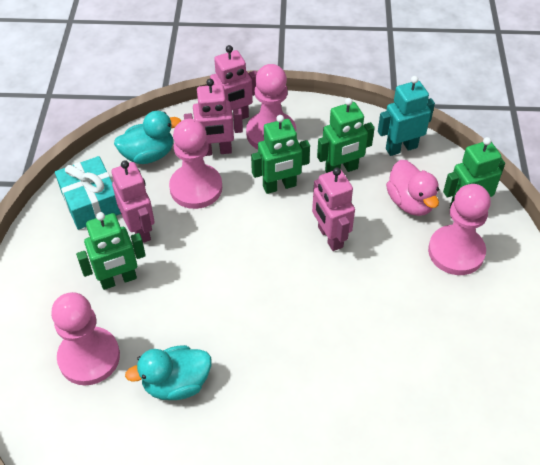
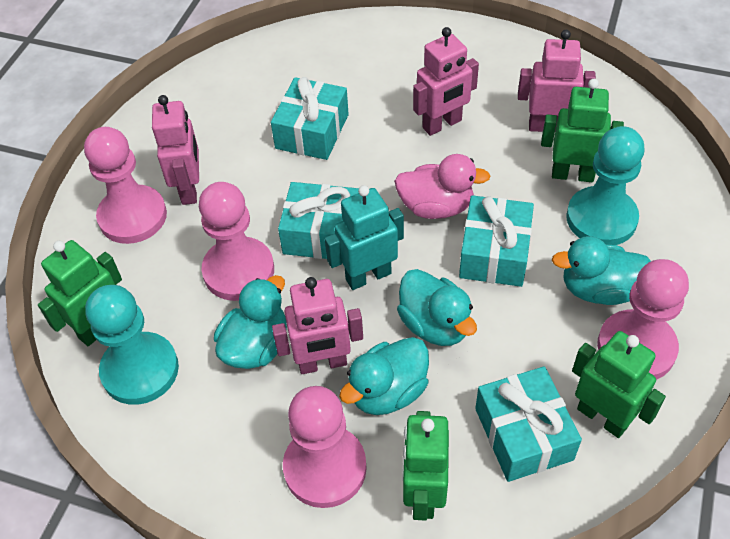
turquoise duck: 2 -> 4
turquoise gift: 1 -> 4
turquoise pawn: 0 -> 2

